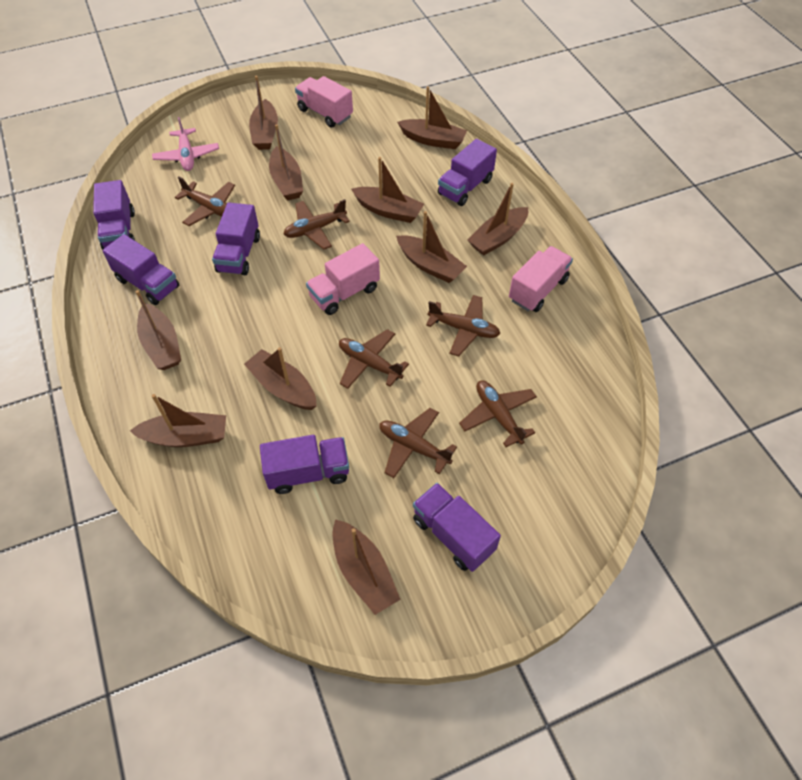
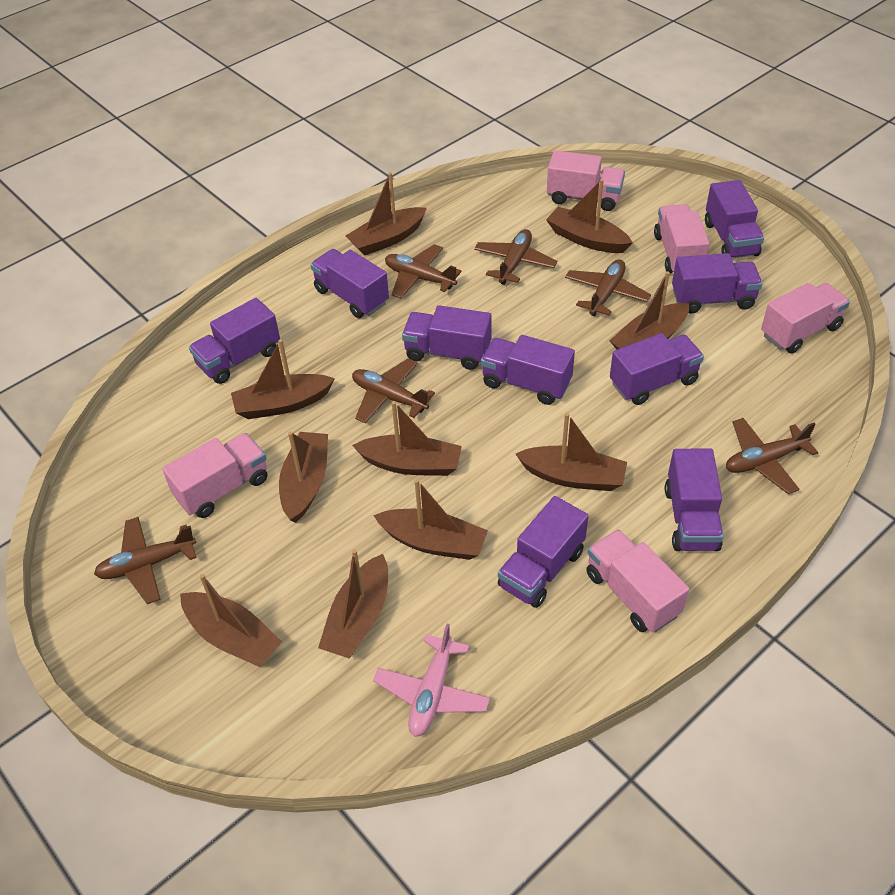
pink truck: 3 -> 5
purple truck: 6 -> 9

